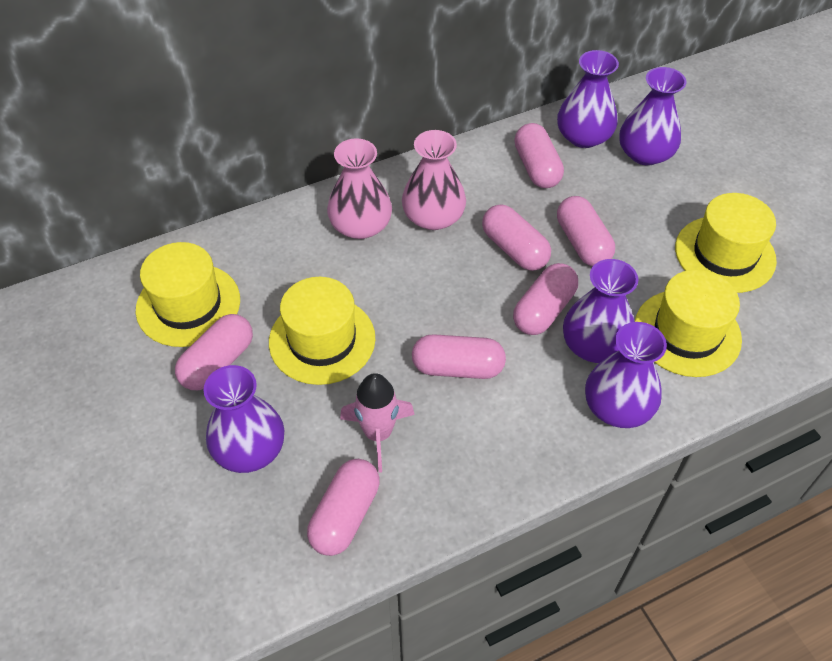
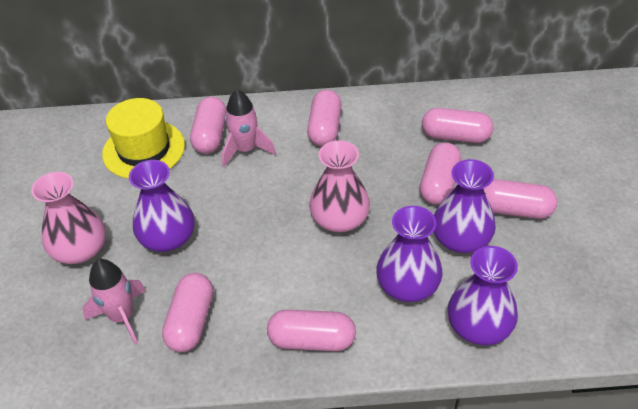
pink rocket: 1 -> 2
purple vase: 5 -> 4
yellow hat: 4 -> 1

